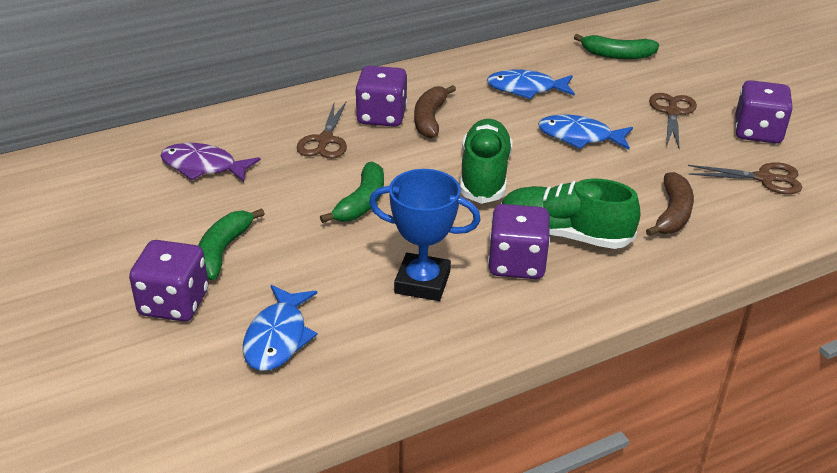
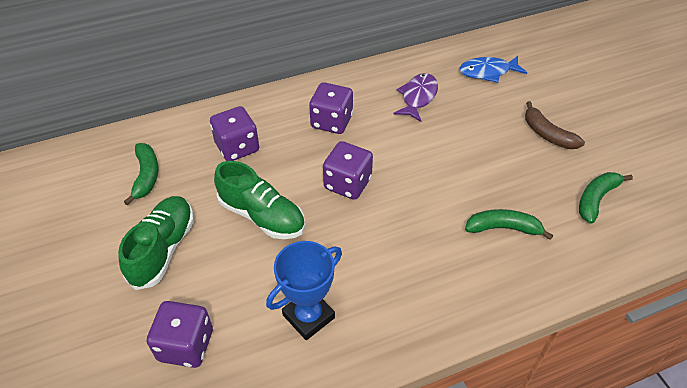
blue fish: 3 -> 1
brown banana: 2 -> 1
brown scissors: 3 -> 0

